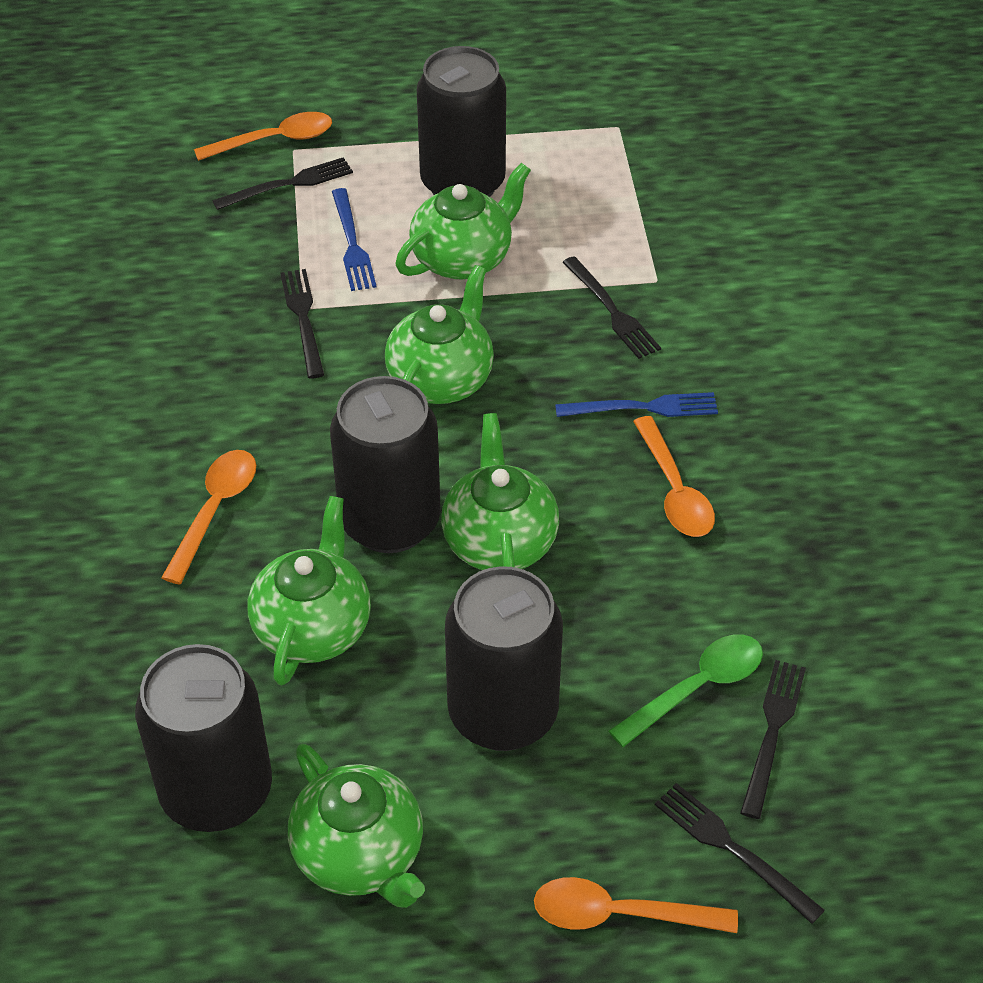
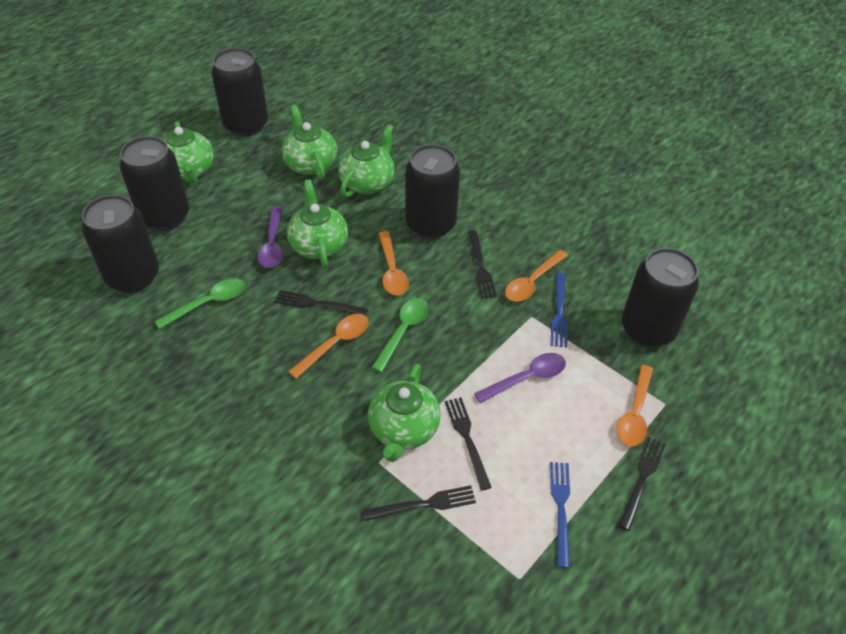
black can: 4 -> 5
green spoon: 1 -> 2
purple spoon: 0 -> 2

